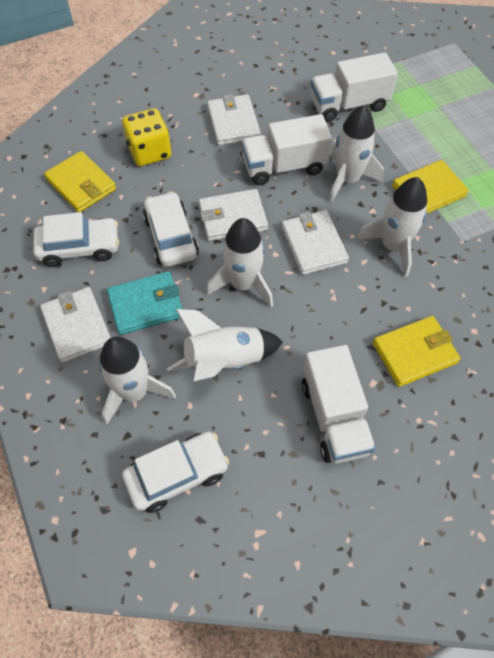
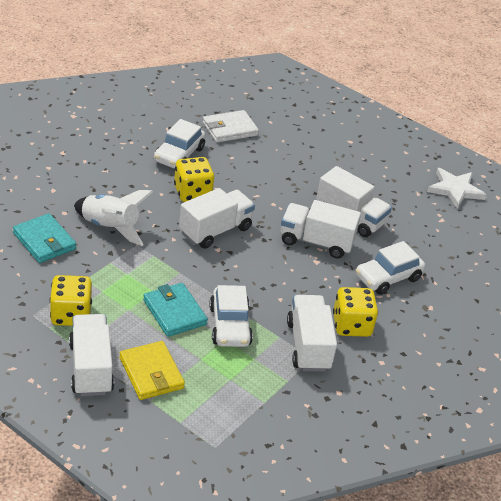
turquoise wallet: 1 -> 2
white rocket: 5 -> 1
white star: 0 -> 1
white truck: 3 -> 5
white wallet: 4 -> 1
yellow dice: 1 -> 3
yellow wallet: 3 -> 1

